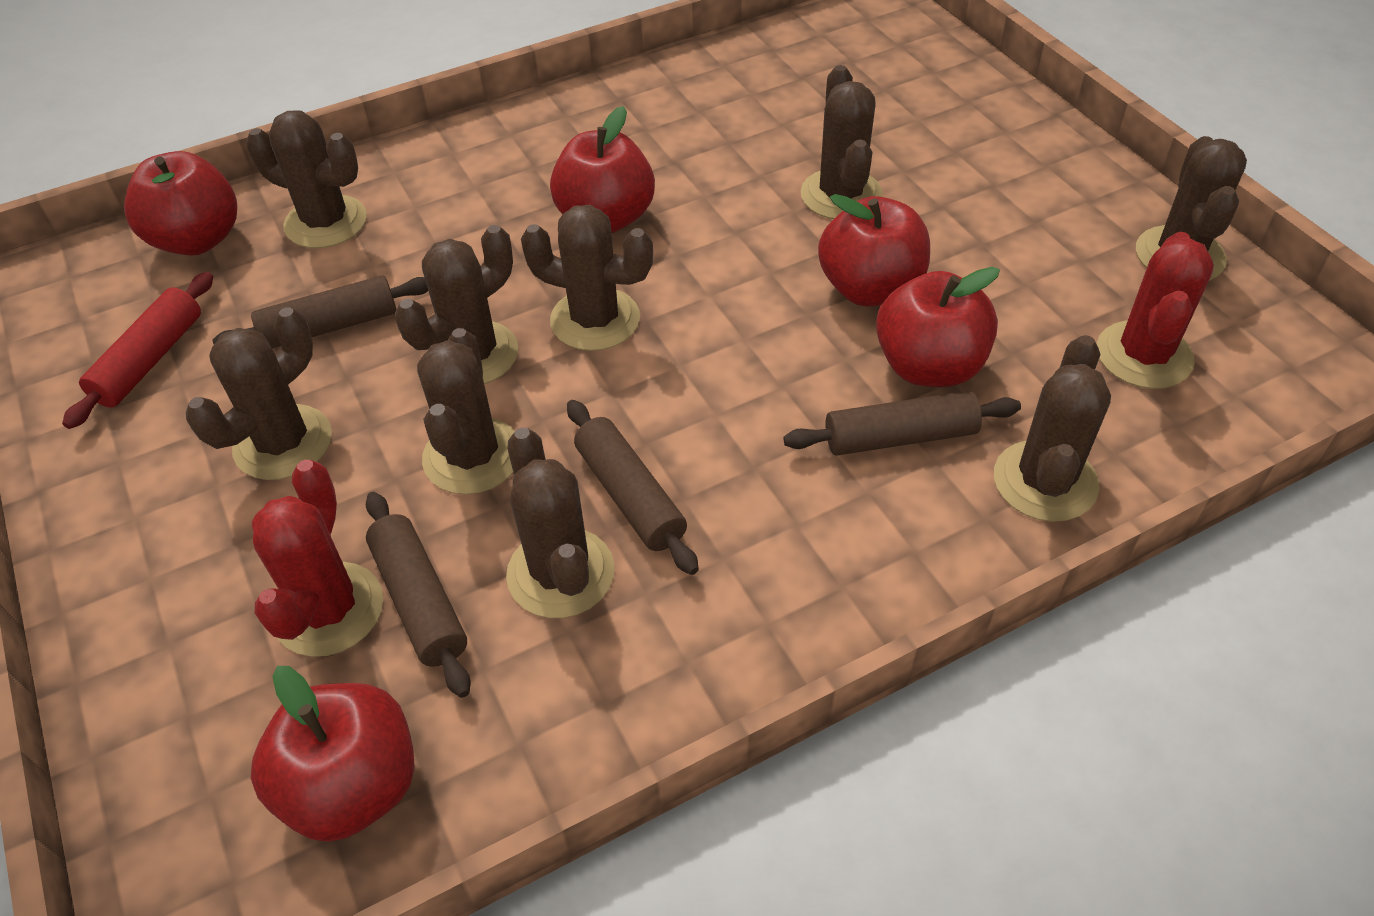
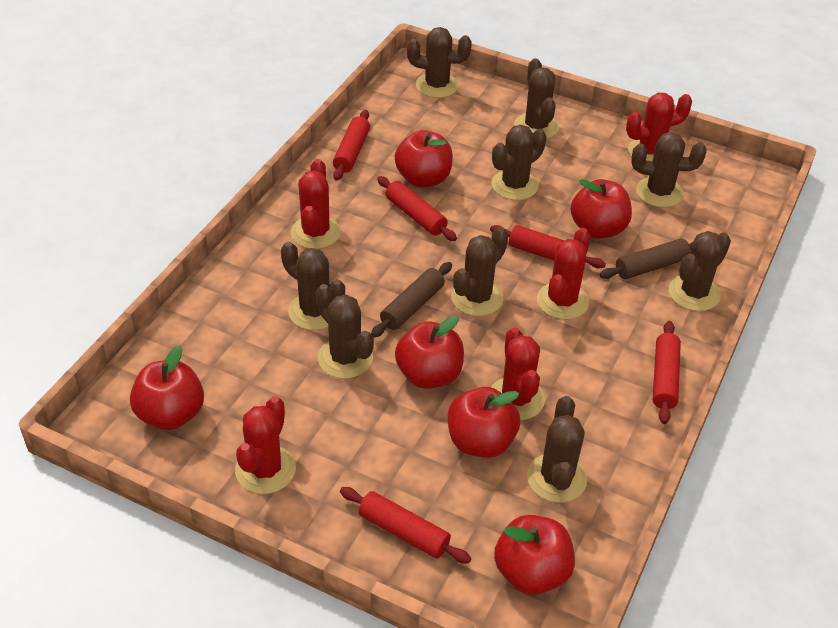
brown rolling pin: 4 -> 2
red apple: 5 -> 6
red cactus: 2 -> 5
red rolling pin: 1 -> 5

